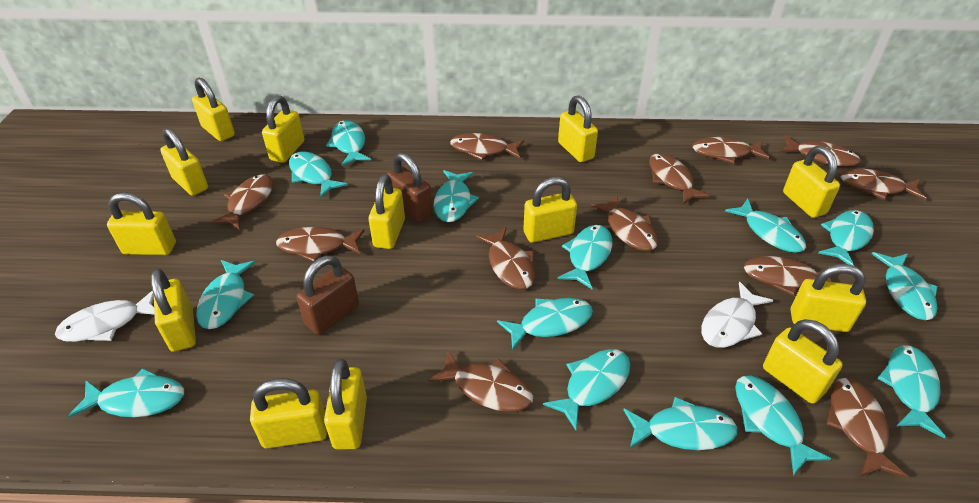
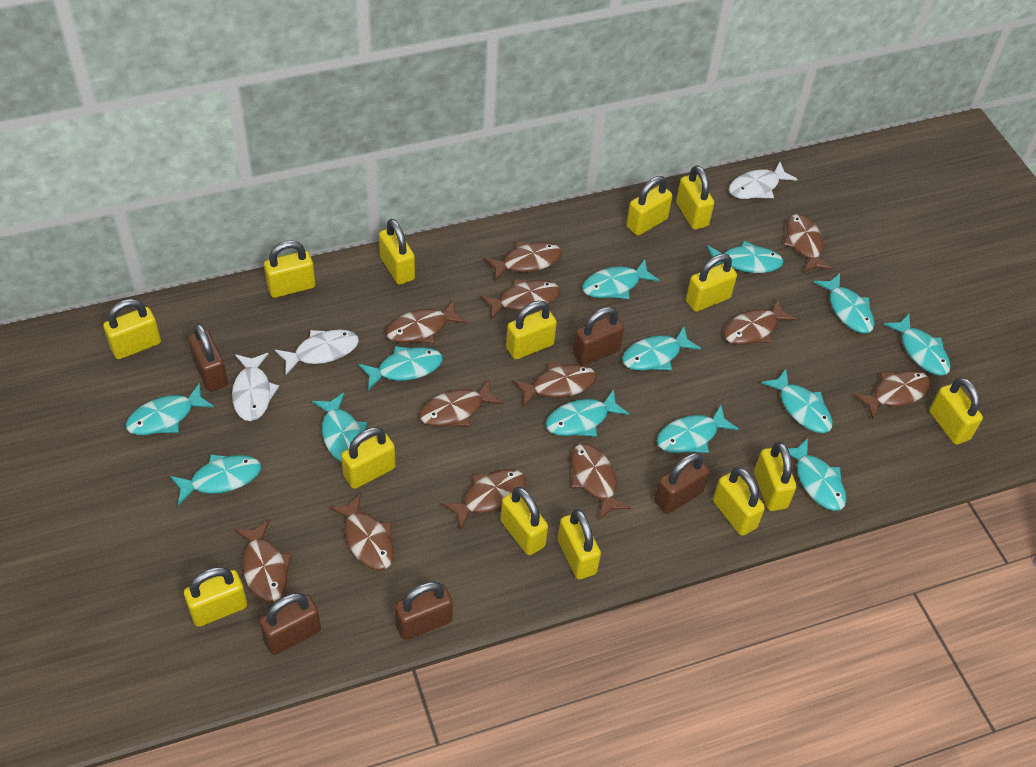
brown padlock: 2 -> 5
turquoise fish: 14 -> 13
white fish: 2 -> 3
yellow padlock: 13 -> 14

